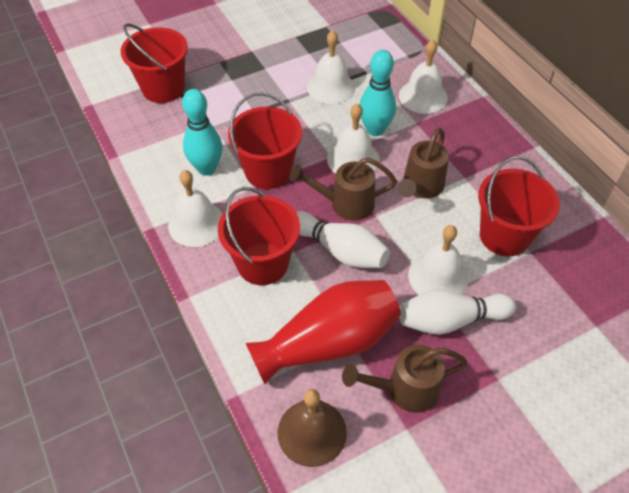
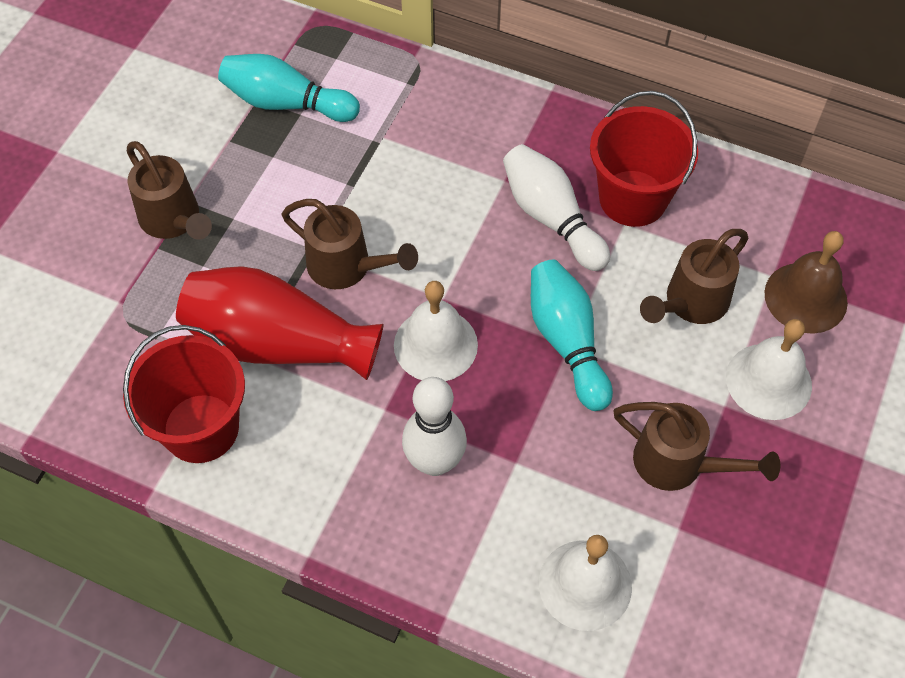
brown watering can: 3 -> 4
red bucket: 4 -> 2
white bell: 5 -> 3

